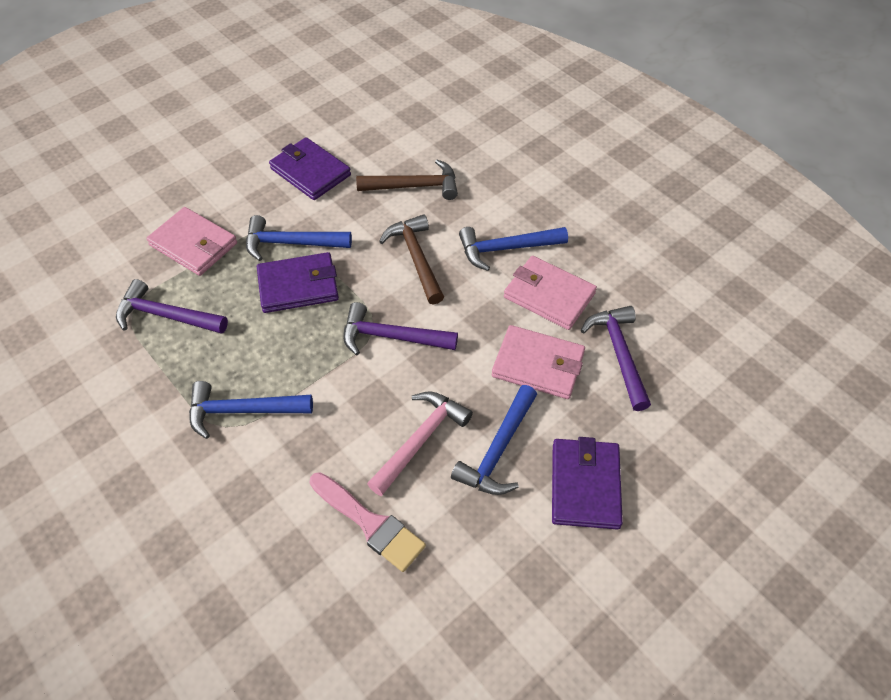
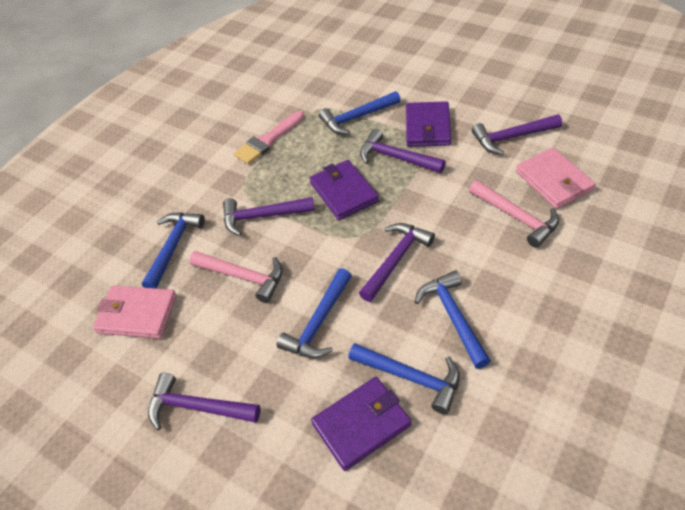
blue hammer: 4 -> 5
brown hammer: 2 -> 0
pink hammer: 1 -> 2
pink wallet: 3 -> 2
purple hammer: 3 -> 5

